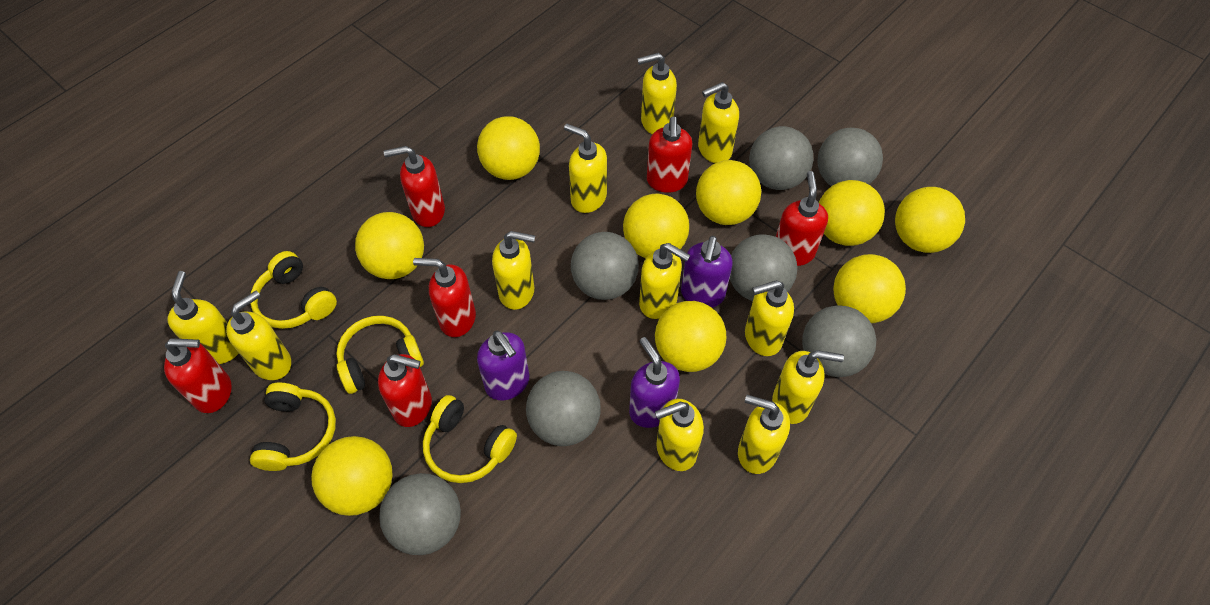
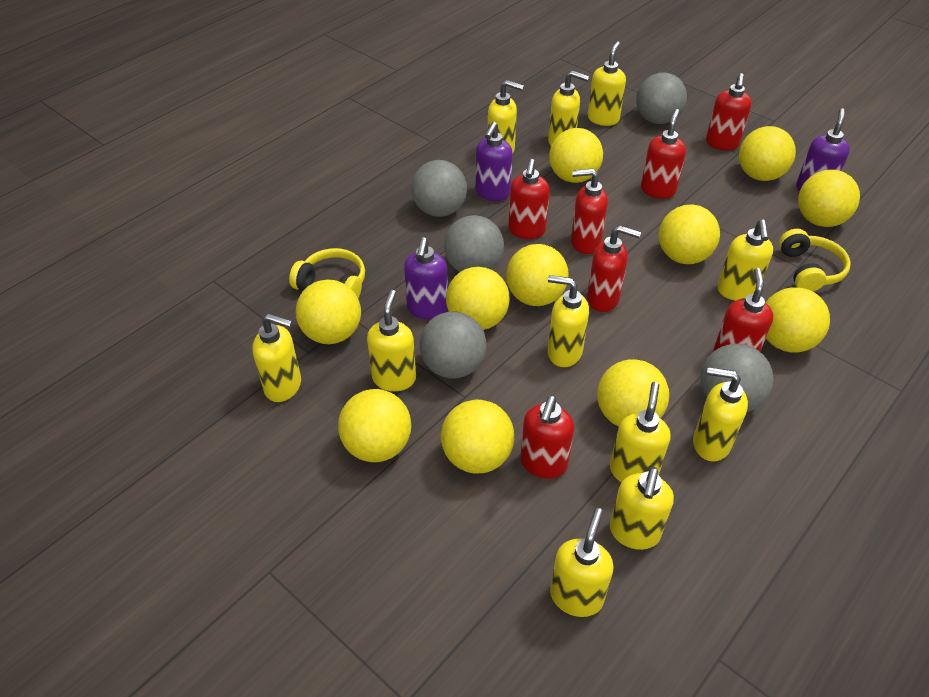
grey ball: 7 -> 5
red soap dispenser: 6 -> 7
yellow ball: 9 -> 11
yellow headphones: 4 -> 2

